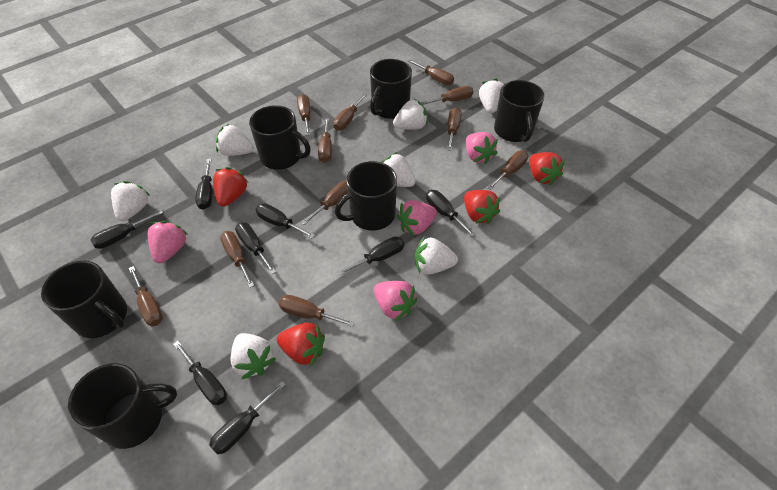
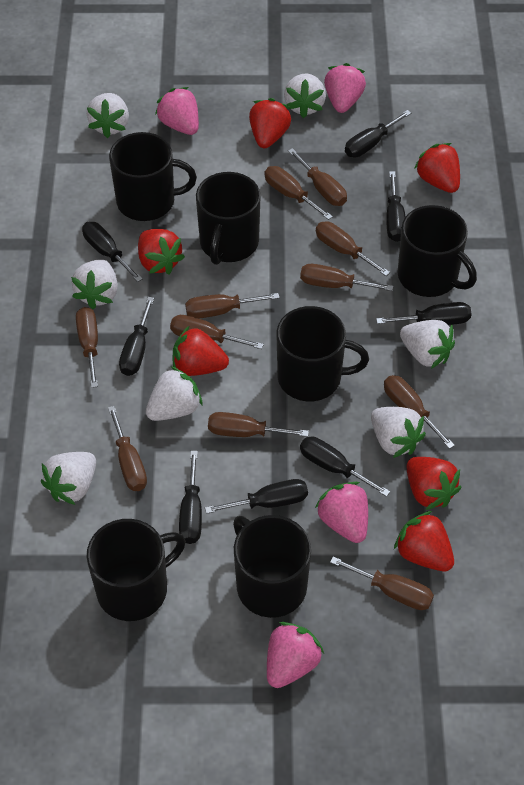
red strawberry: 4 -> 6

